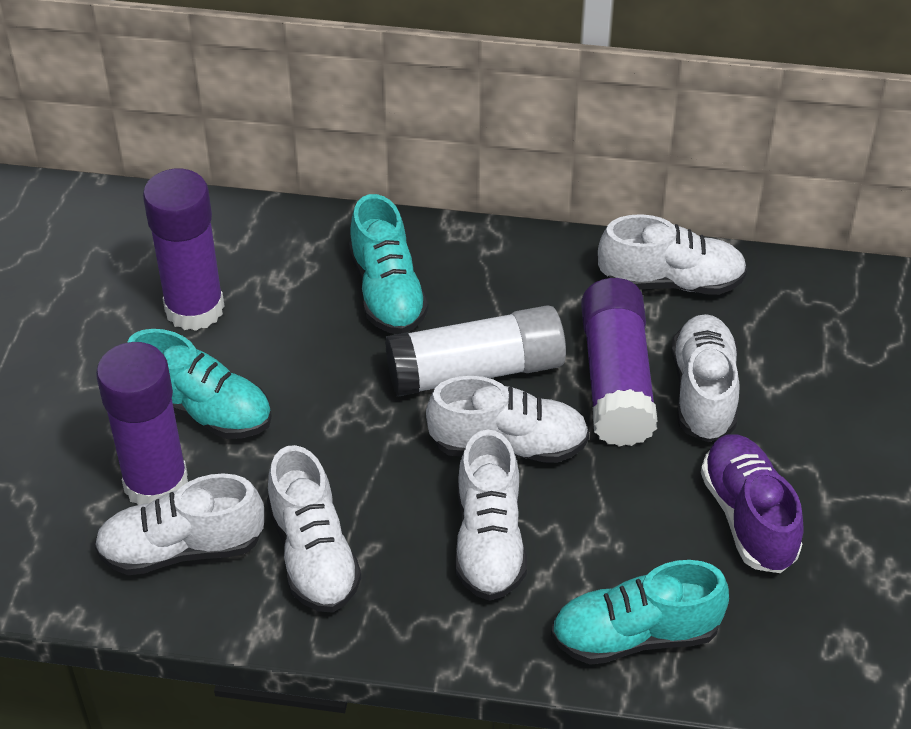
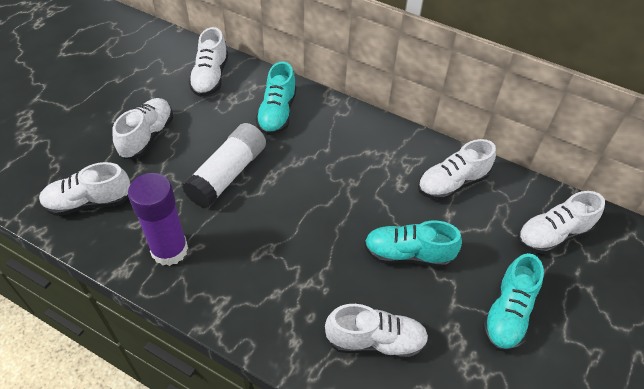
purple glue stick: 3 -> 1
purple shoe: 1 -> 0

